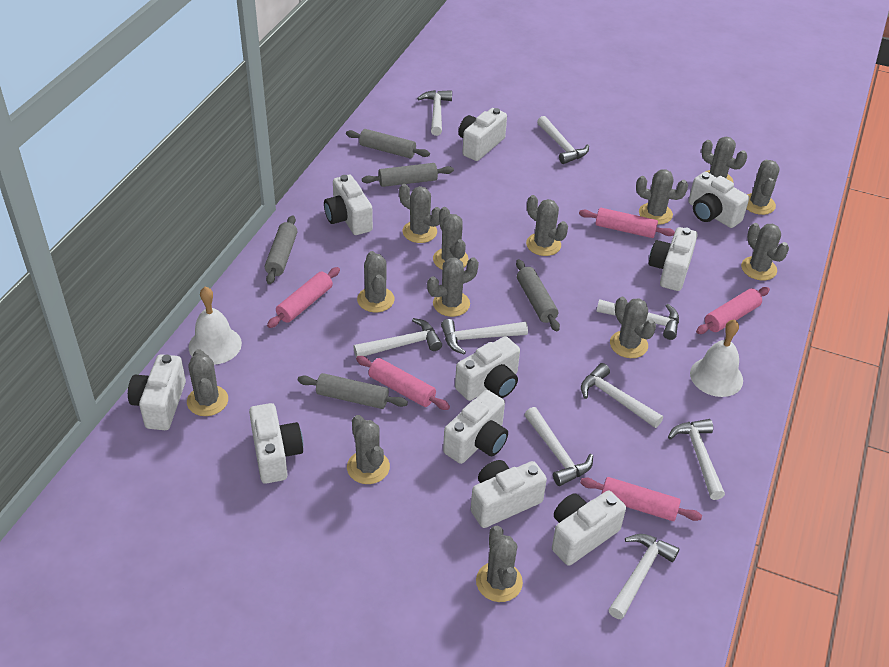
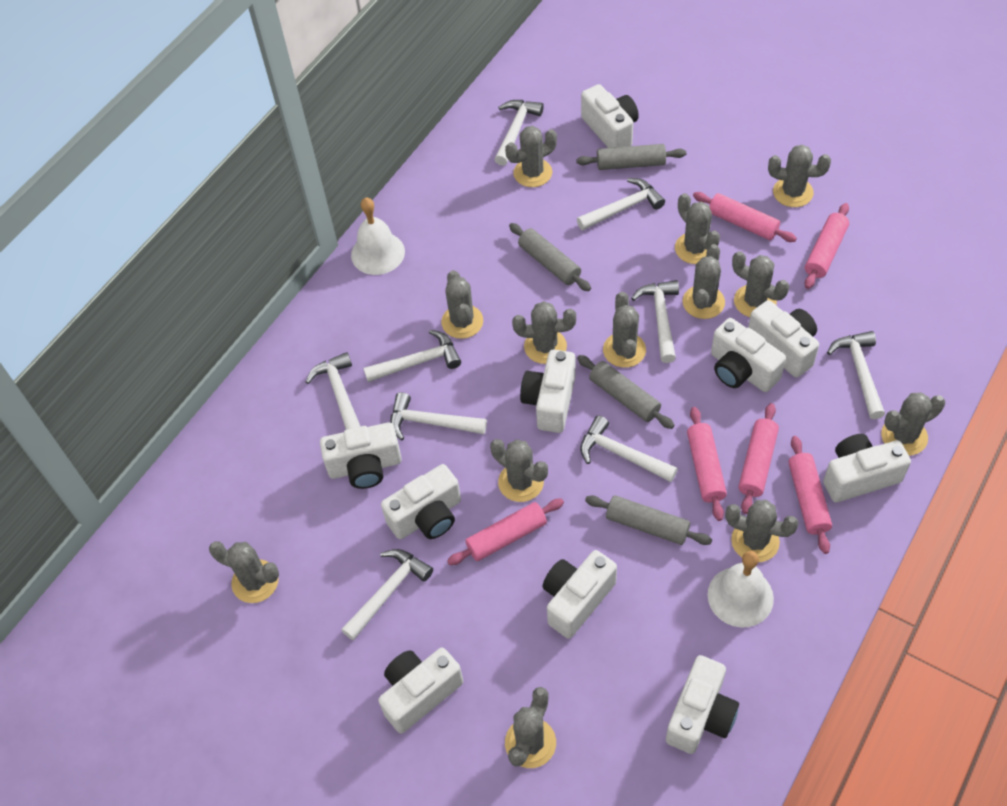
grey rolling pin: 5 -> 4
pink rolling pin: 5 -> 6

